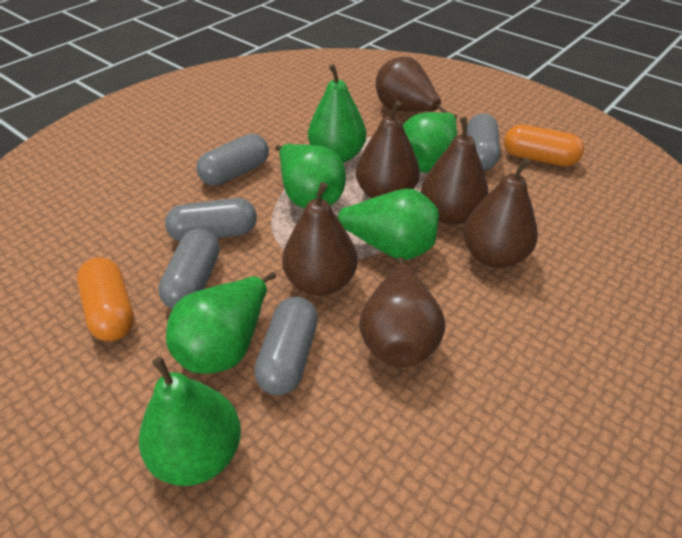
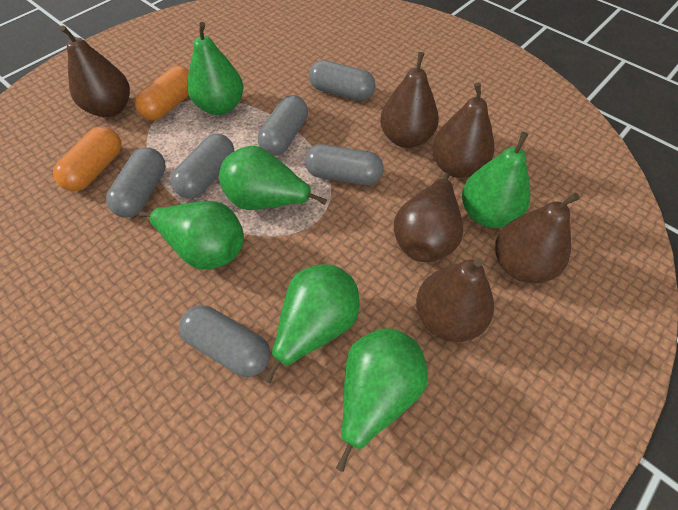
grey capsule: 5 -> 6

